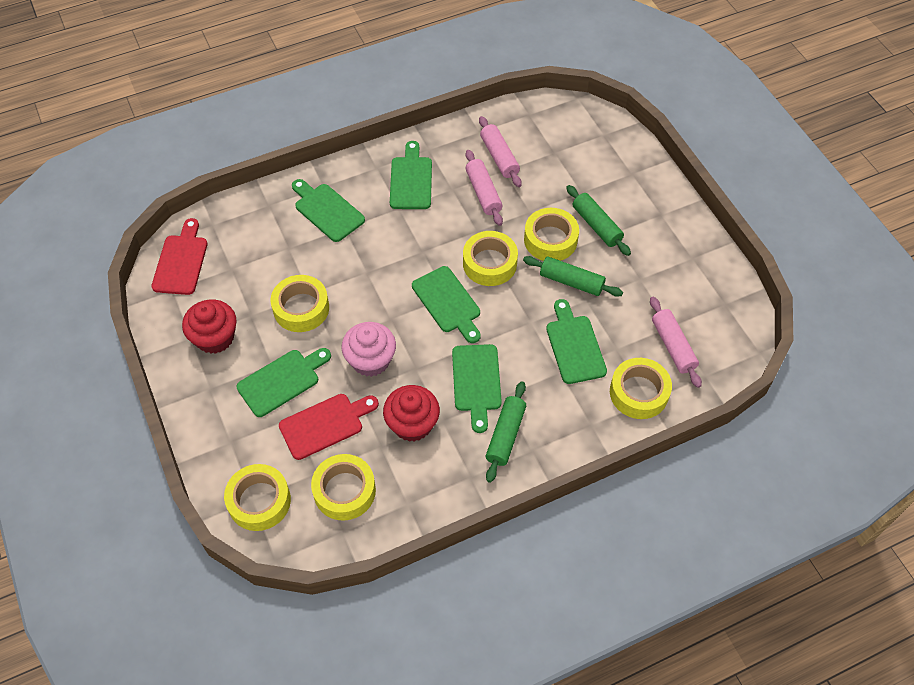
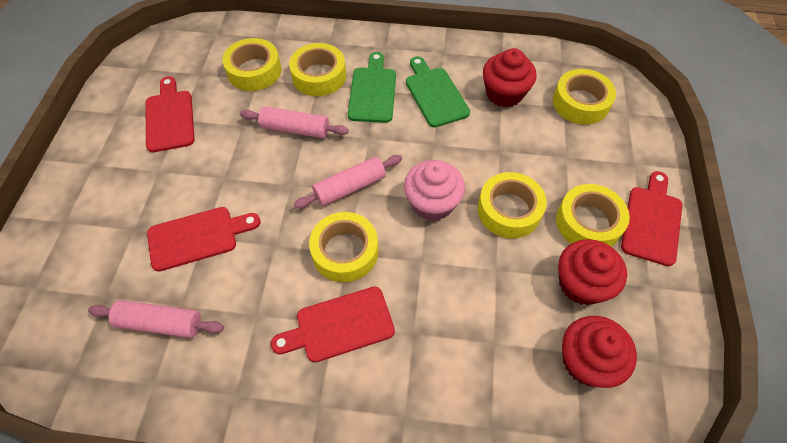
green cutting board: 6 -> 2
green rolling pin: 3 -> 0
red cupcake: 2 -> 3
red cutting board: 2 -> 4

